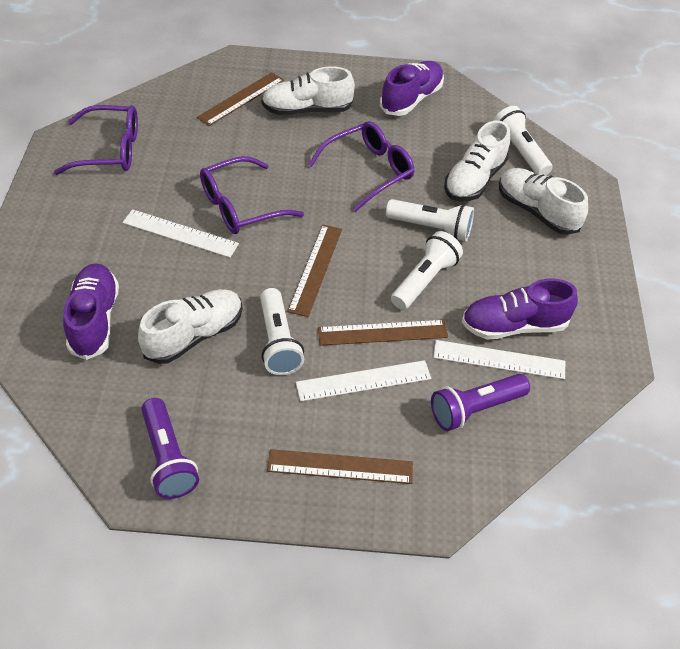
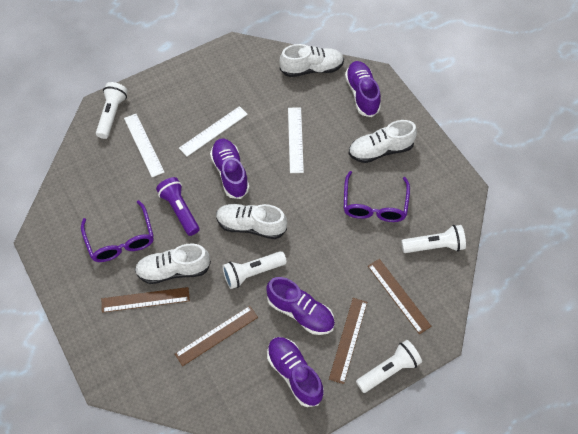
purple flashlight: 2 -> 1
purple glasses: 3 -> 2
purple shoe: 3 -> 4

